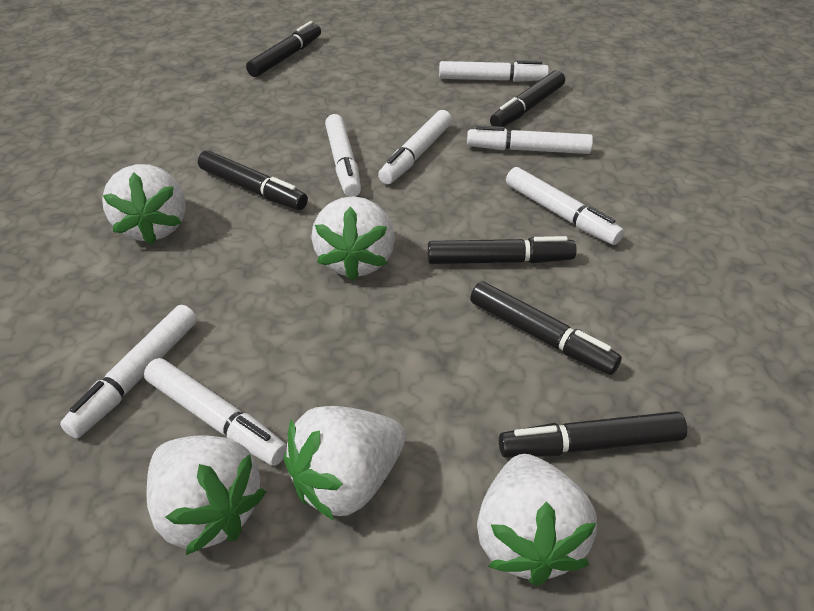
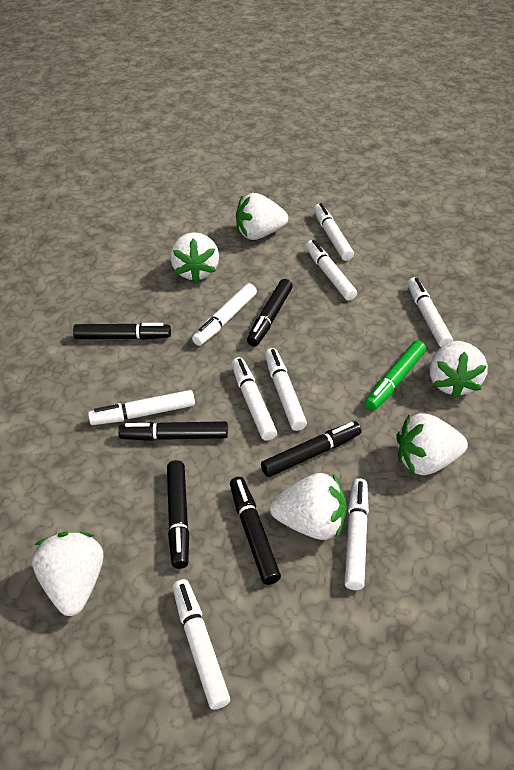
green marker: 0 -> 1
white marker: 7 -> 9
white strawberry: 5 -> 6

